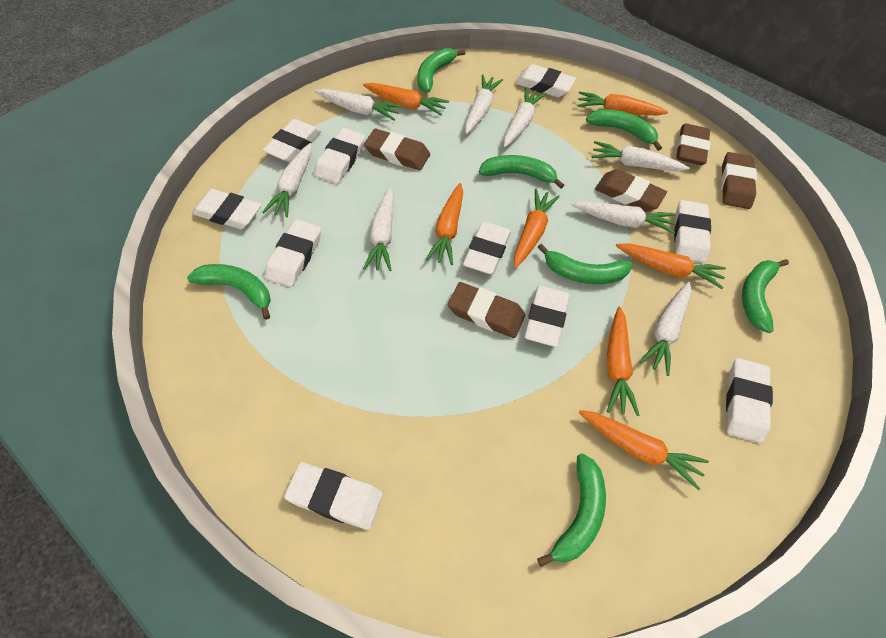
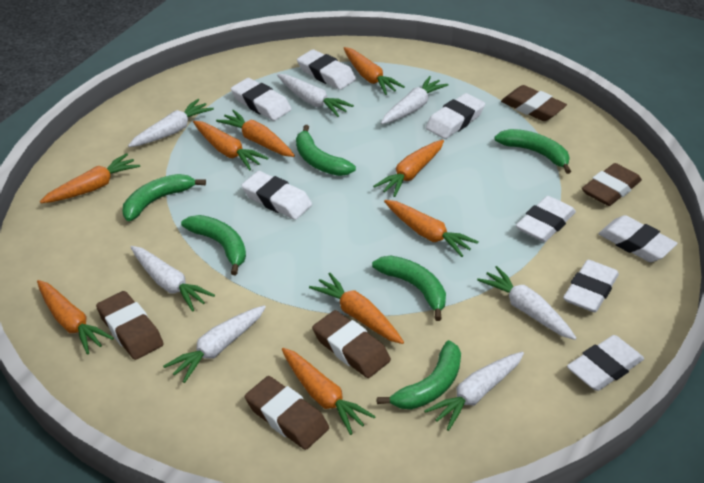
green banana: 7 -> 6
orange carrot: 7 -> 9
white carrot: 8 -> 7
white eraser: 10 -> 8

